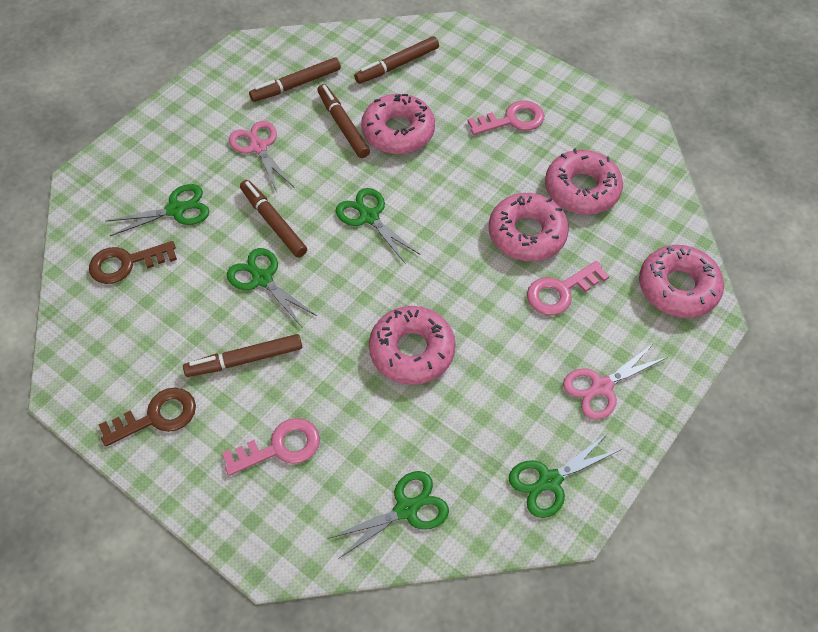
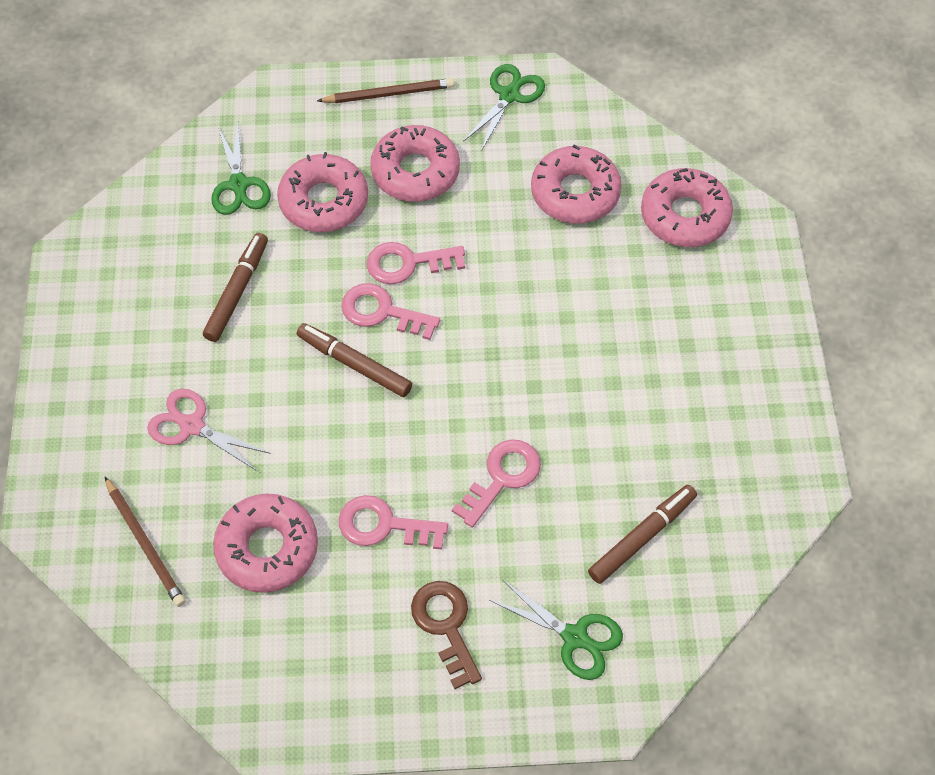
brown key: 2 -> 1
brown marker: 5 -> 3
brown pencil: 0 -> 2
green scissors: 5 -> 3
pink key: 3 -> 4
pink scissors: 2 -> 1

